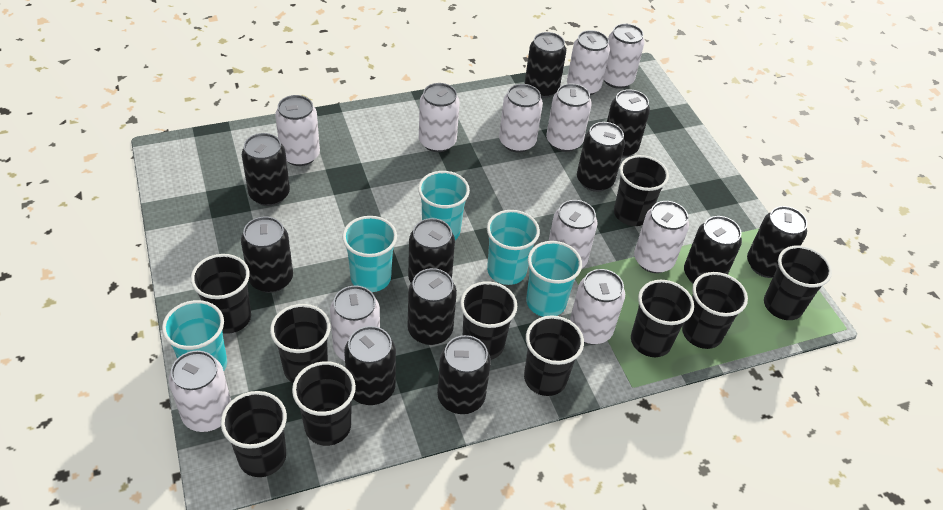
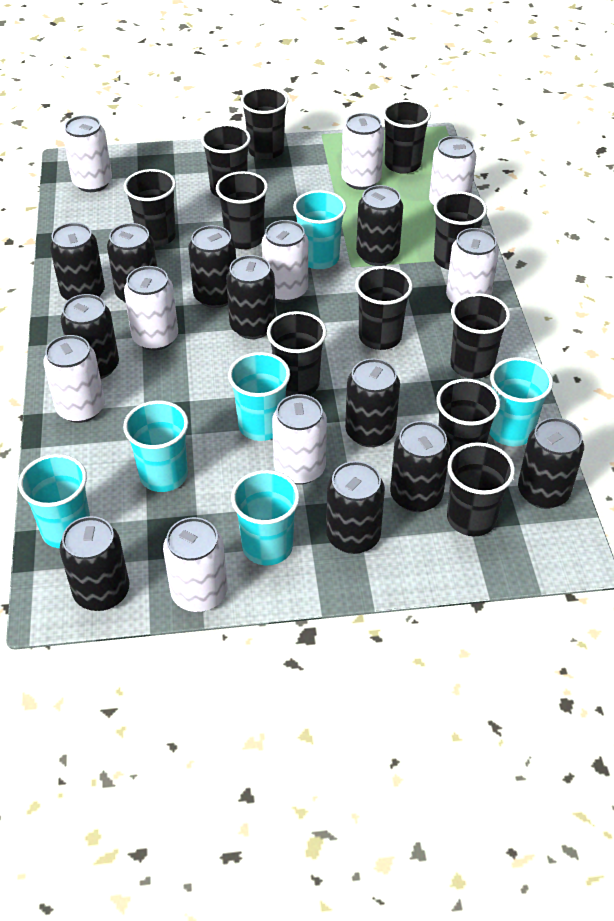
black cup: 10 -> 11
turquoise cup: 5 -> 6
white can: 11 -> 9

